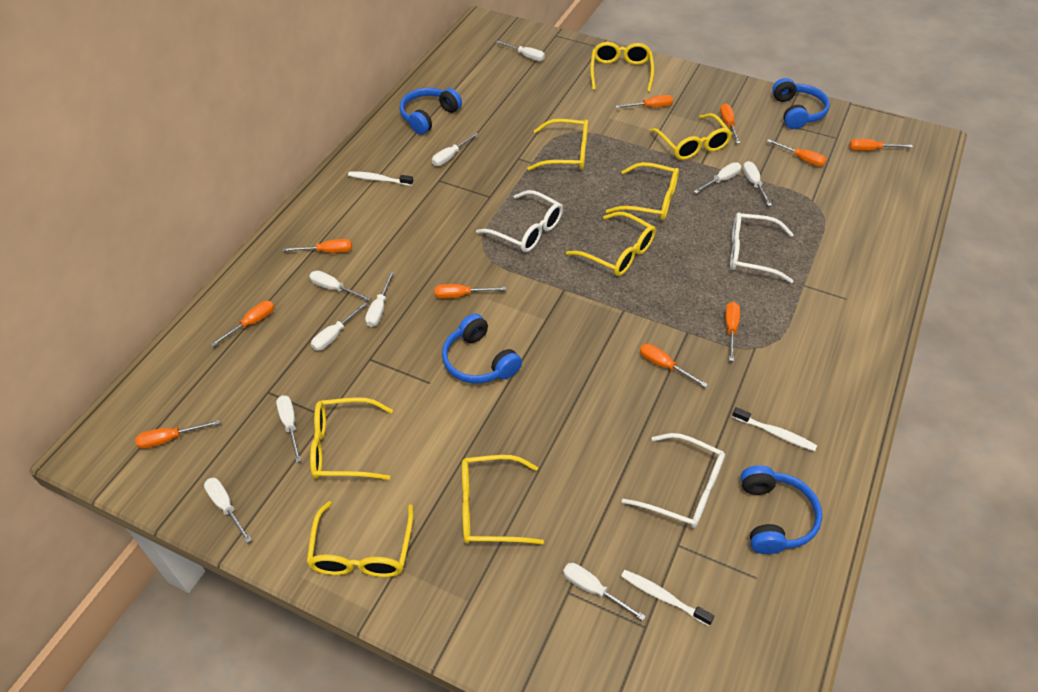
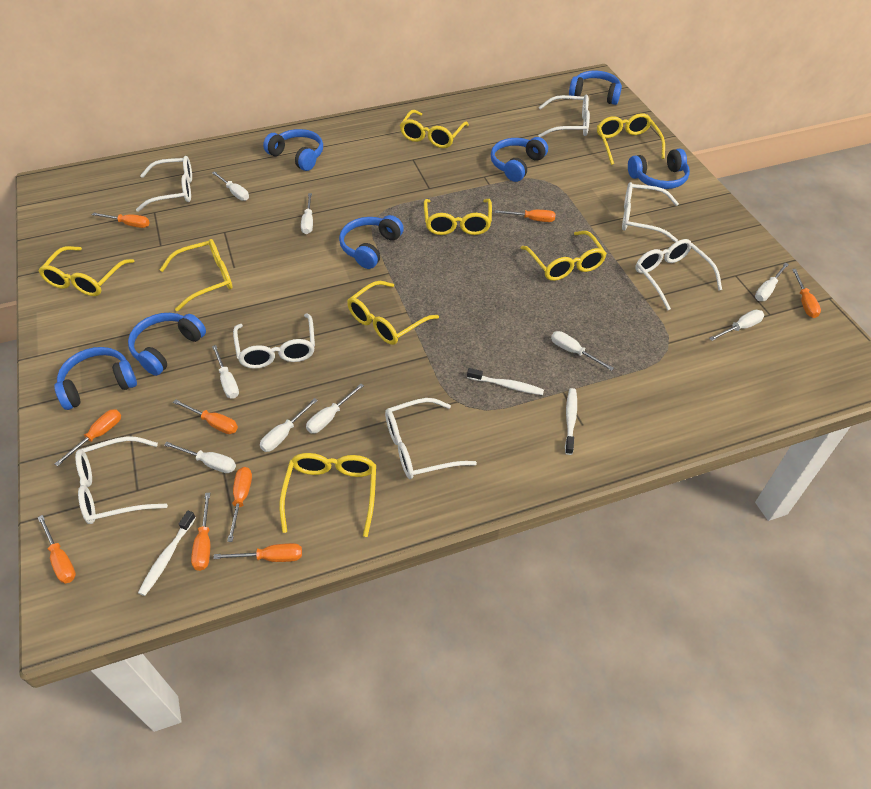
blue headphones: 4 -> 7
orange screwdriver: 10 -> 9
white glasses: 3 -> 7
white screwdriver: 10 -> 9

